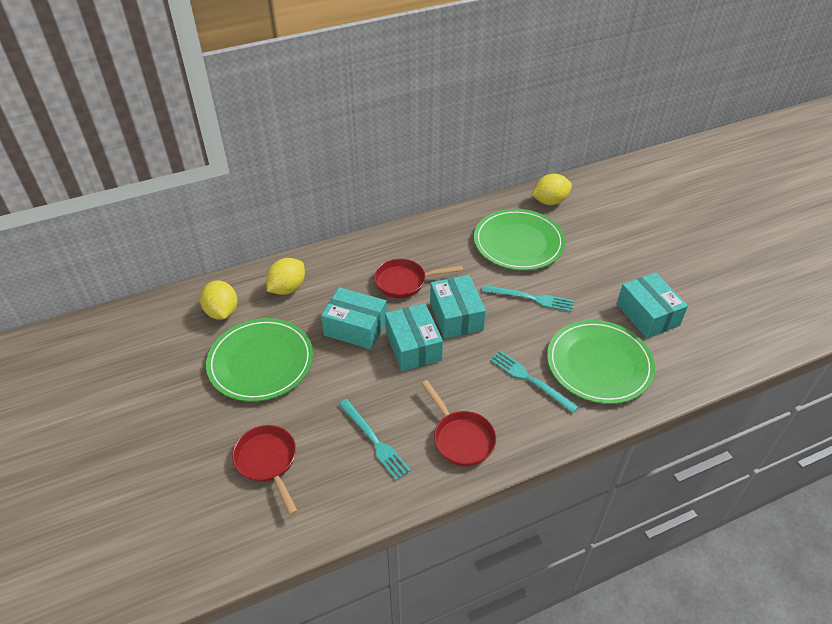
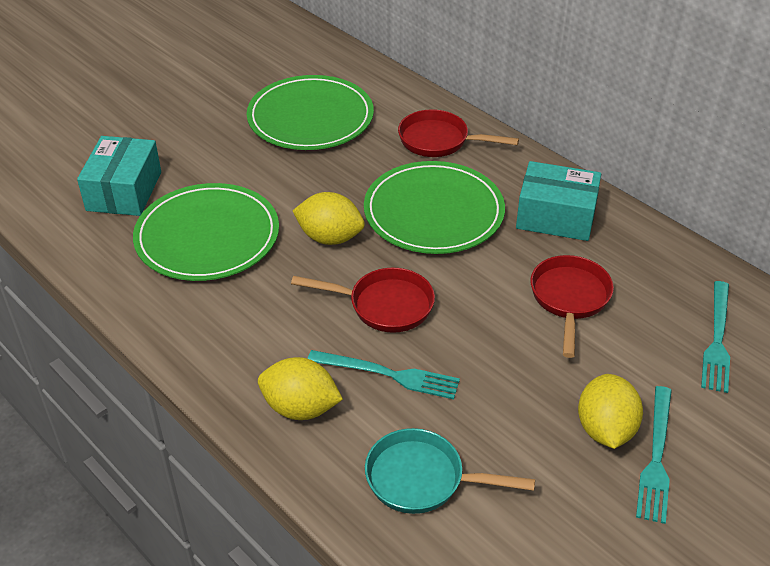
turquoise box: 4 -> 2
turquoise pan: 0 -> 1

